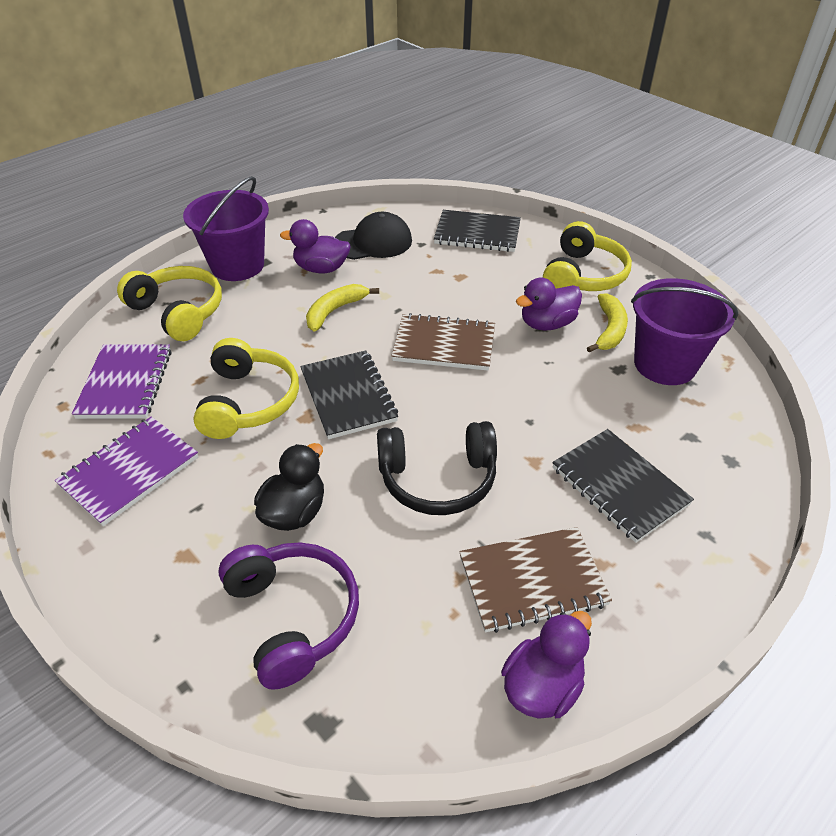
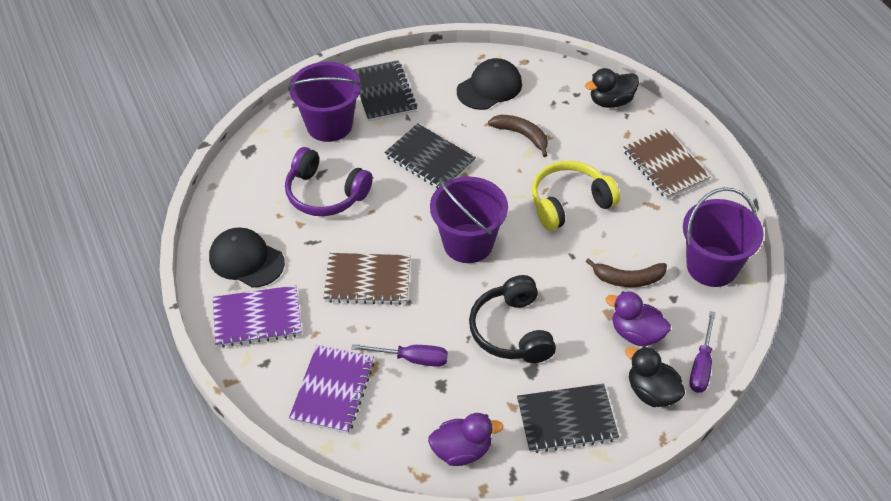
black cap: 1 -> 2
black duck: 1 -> 2
brown banana: 0 -> 2
purple bucket: 2 -> 3
purple duck: 3 -> 2
purple screwdriver: 0 -> 2
yellow banana: 2 -> 0
yellow headphones: 3 -> 1

